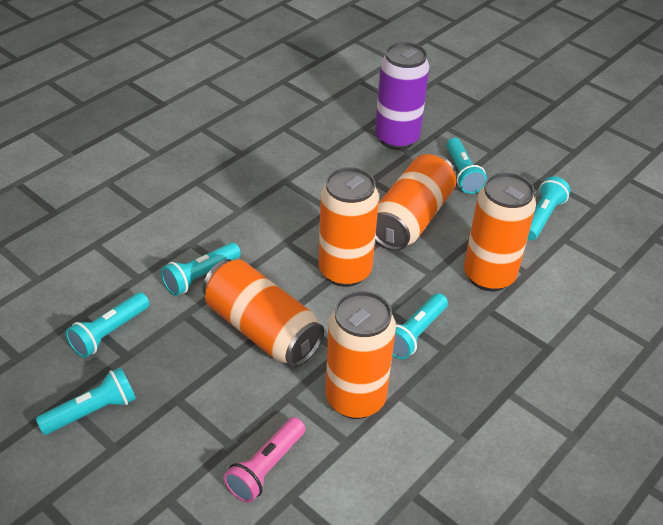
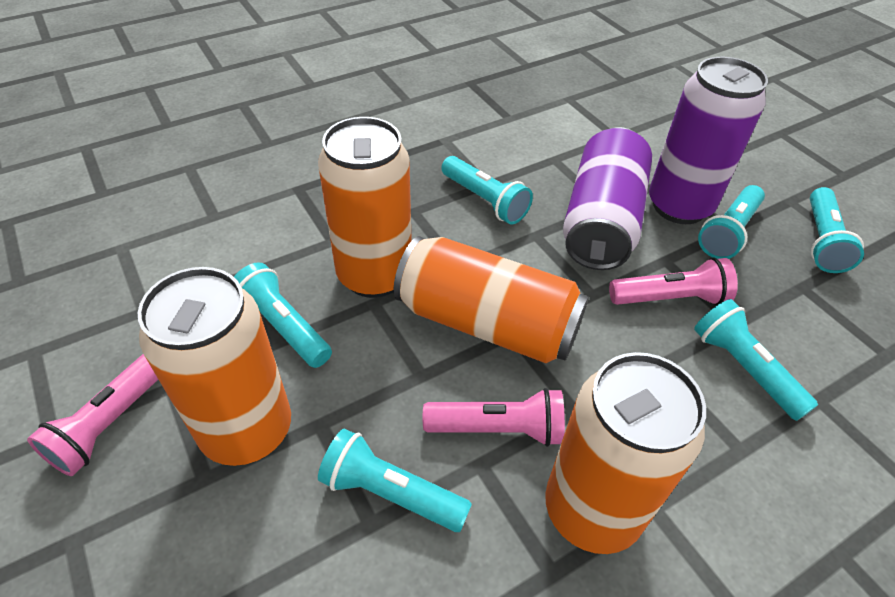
orange can: 5 -> 4
pink flashlight: 1 -> 3
purple can: 1 -> 2

